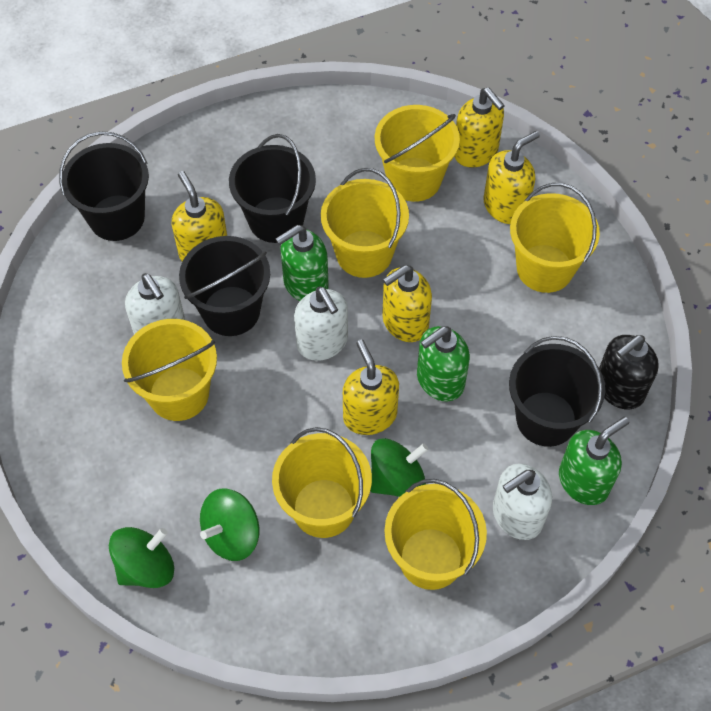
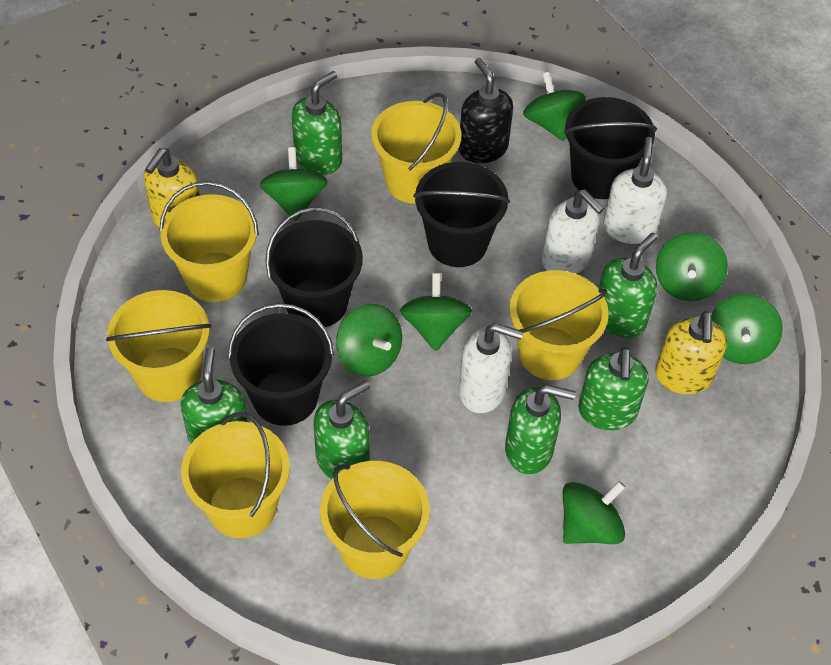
green soap dispenser: 3 -> 6
green spinning top: 3 -> 7
yellow soap dispenser: 5 -> 2

